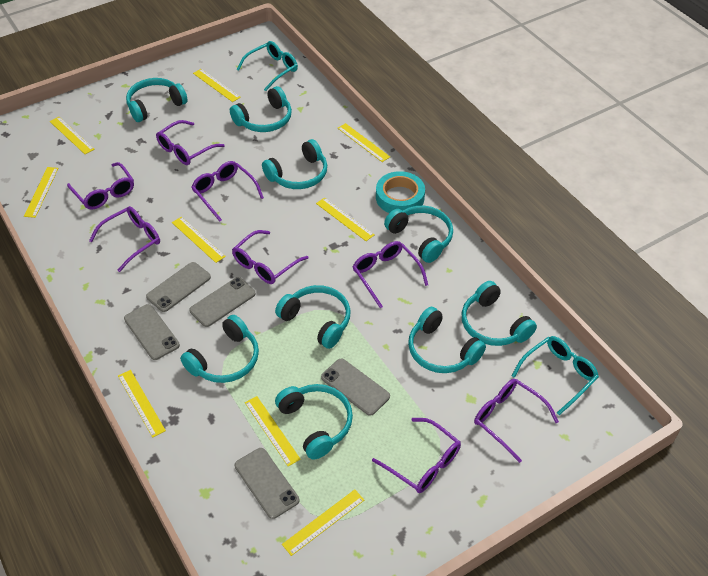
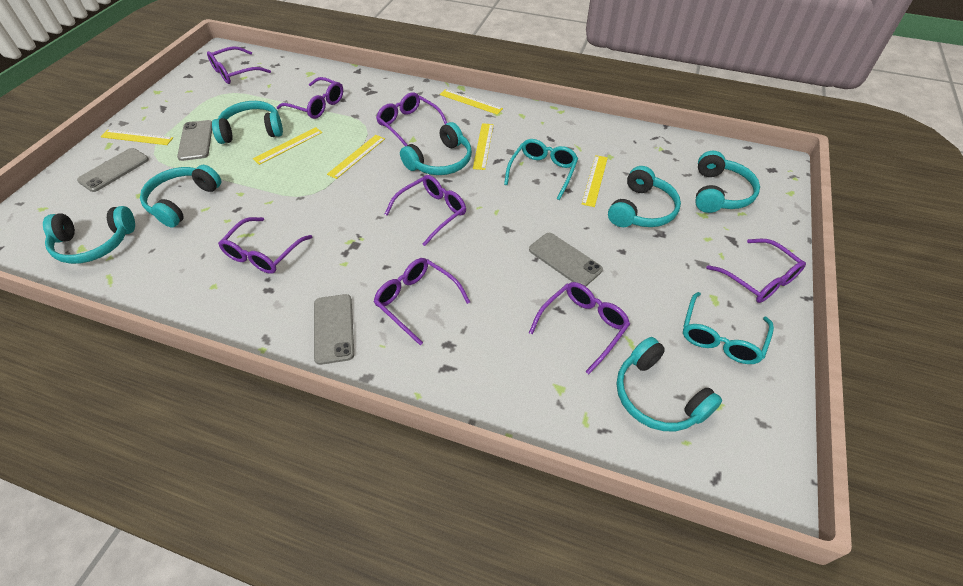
grey phone: 5 -> 4
turquoise headphones: 9 -> 7
turquoise tape: 1 -> 0
yellow ruler: 9 -> 6

